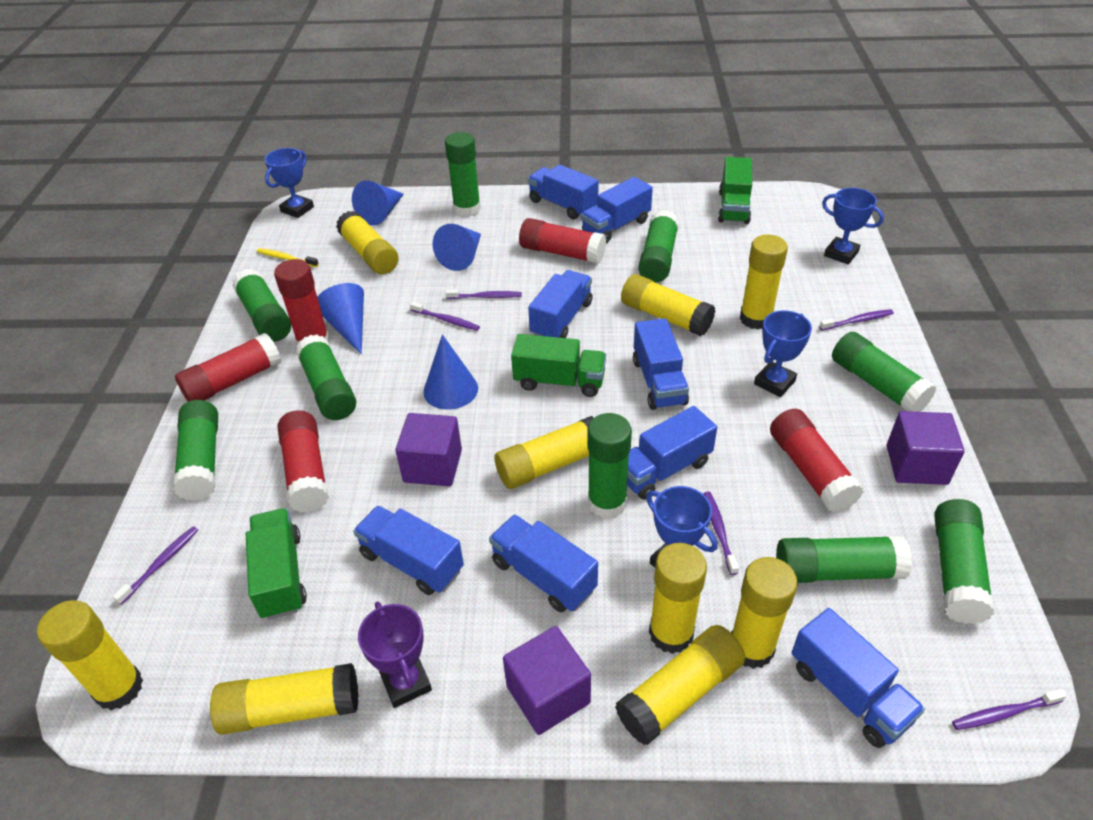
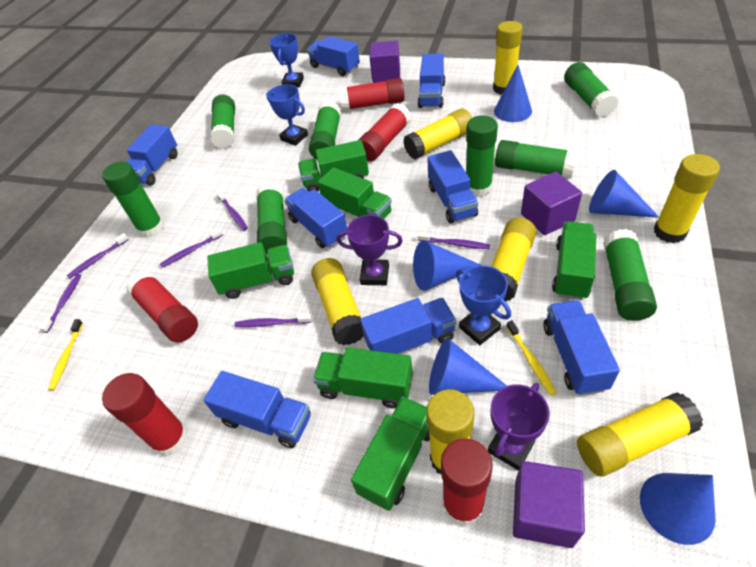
blue cone: 4 -> 5
blue trophy: 4 -> 3
green glue stick: 9 -> 8
green truck: 3 -> 6
purple trophy: 1 -> 2
yellow glue stick: 9 -> 7
yellow toothbrush: 1 -> 2

